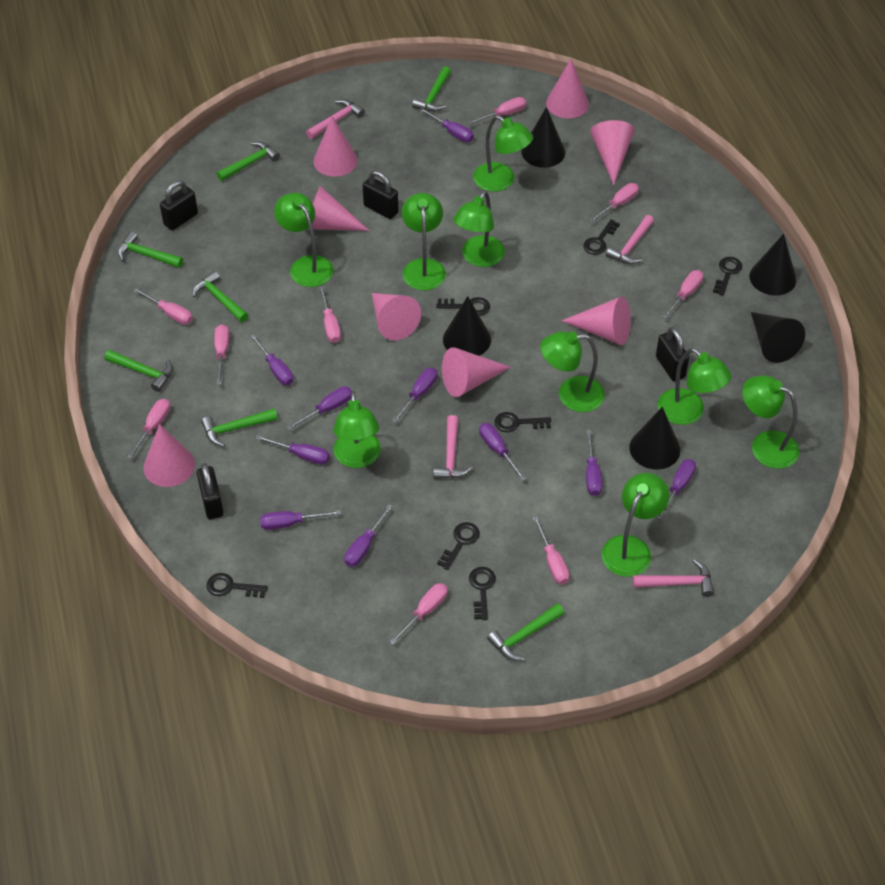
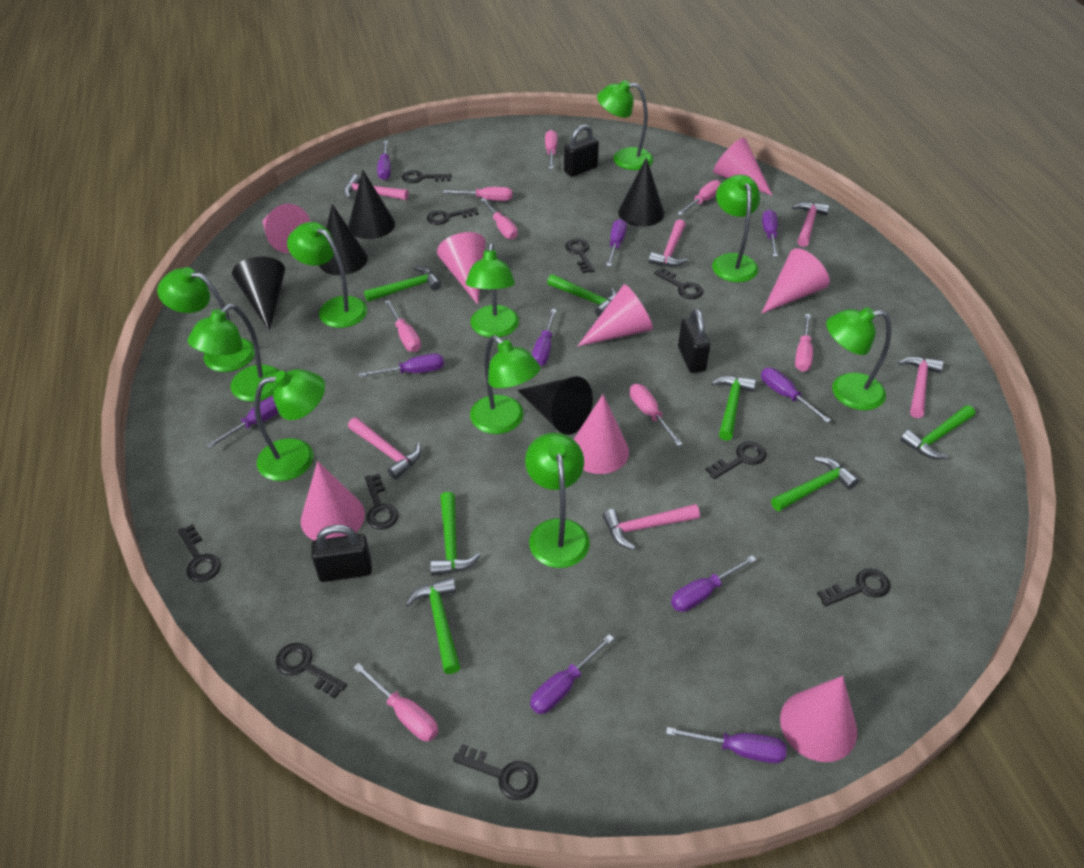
black key: 7 -> 10
black padlock: 4 -> 3
green lamp: 9 -> 10
pink hammer: 4 -> 6
pink screwdriver: 9 -> 8

